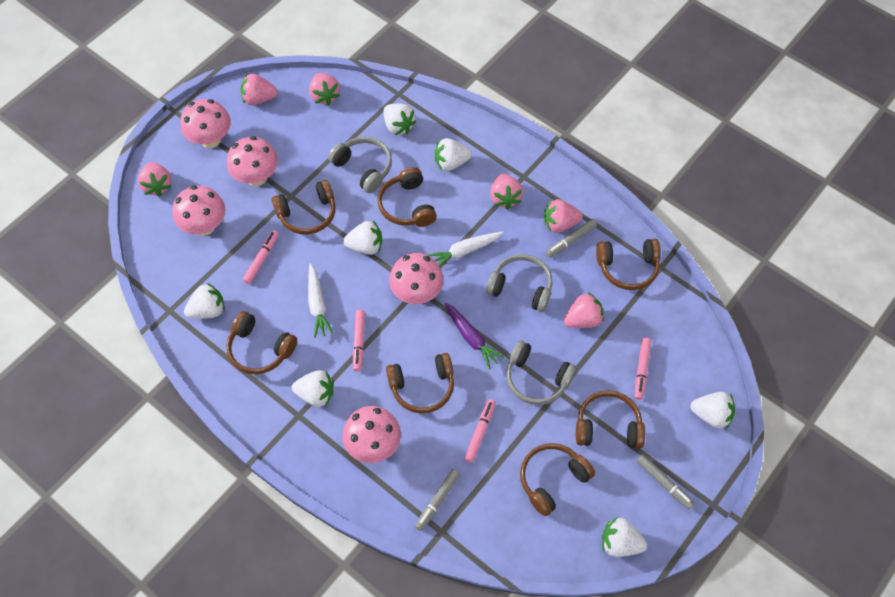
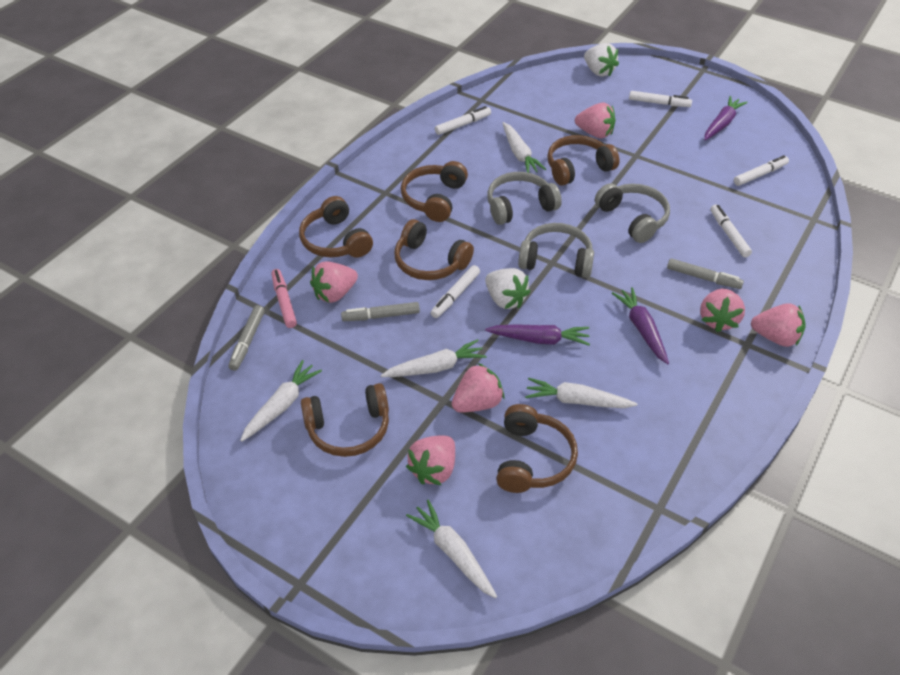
brown headphones: 7 -> 6
pink marker: 4 -> 1
pink mushroom: 5 -> 0
purple carrot: 1 -> 3
white carrot: 2 -> 5
white marker: 0 -> 5
white strawberry: 7 -> 2

